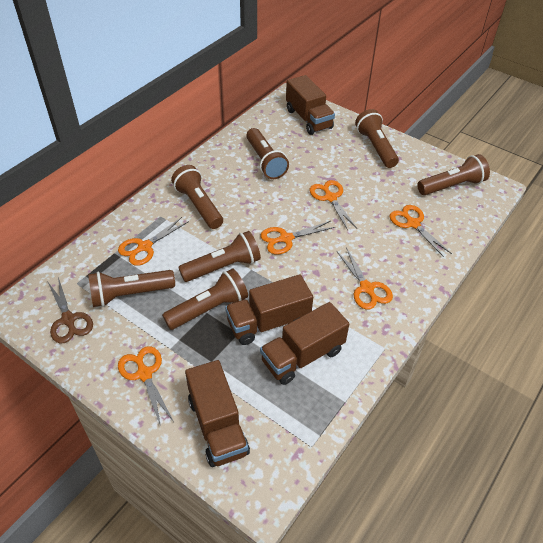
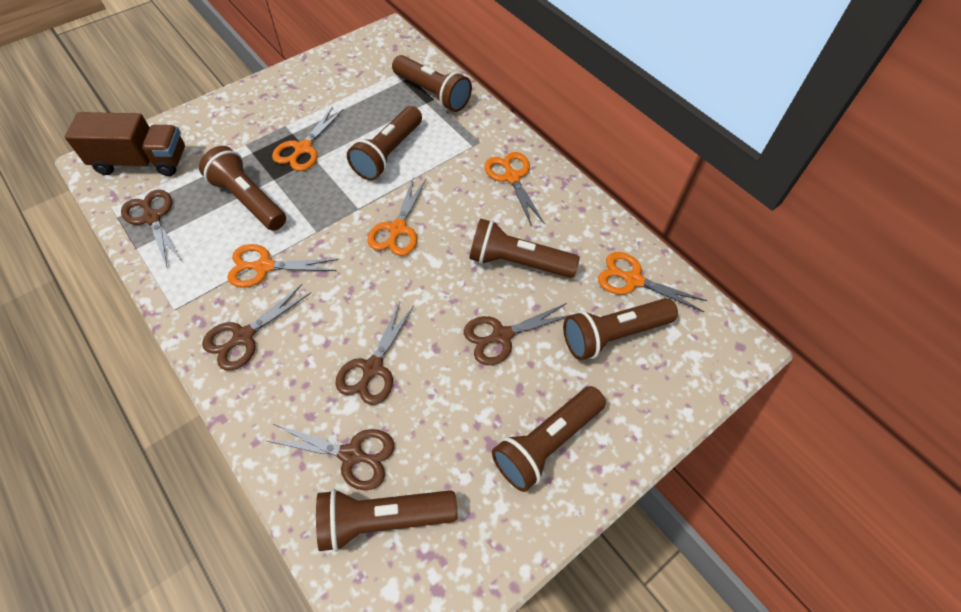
brown scissors: 1 -> 5
brown truck: 4 -> 1
orange scissors: 6 -> 5

